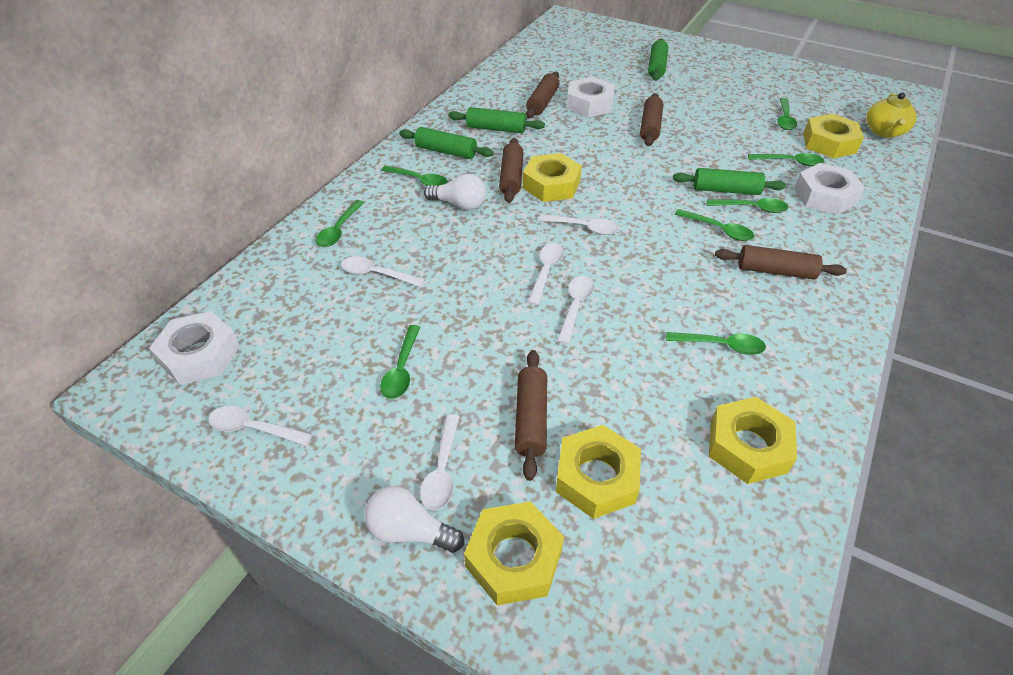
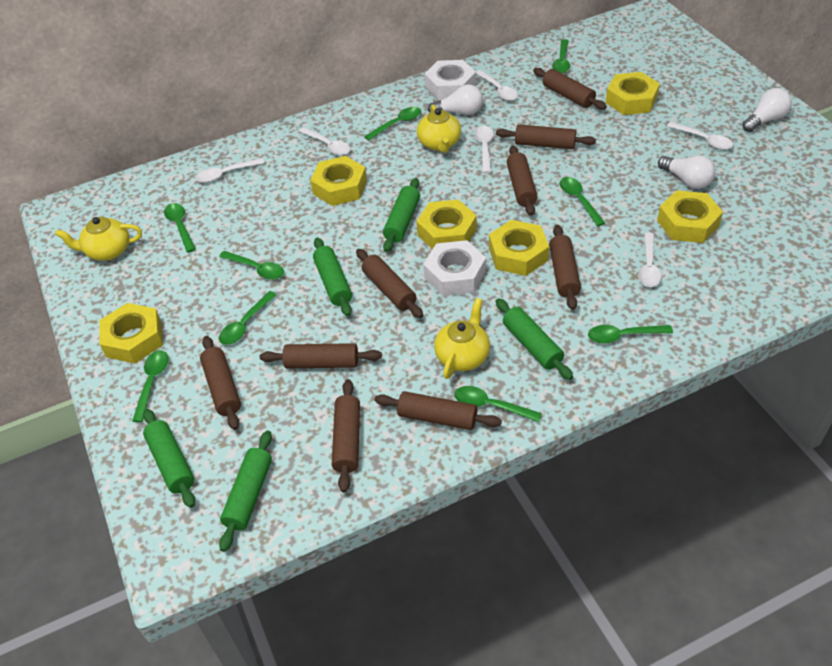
brown rolling pin: 5 -> 9
green rolling pin: 4 -> 5
green spoon: 8 -> 9
white light bulb: 2 -> 3
white nut: 3 -> 2
yellow nut: 5 -> 6
yellow teapot: 1 -> 3

